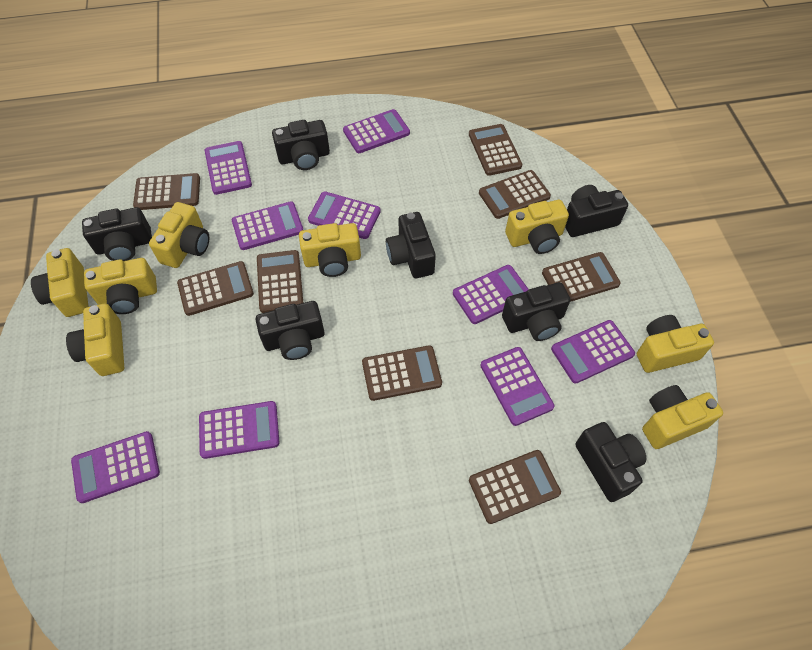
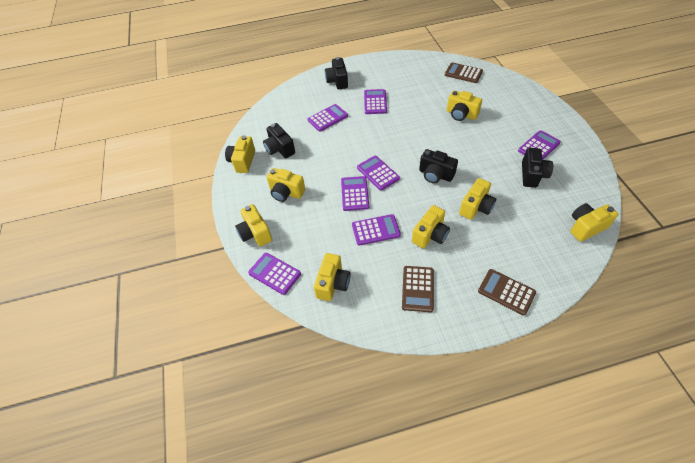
black camera: 7 -> 4
brown calculator: 8 -> 3
purple calculator: 9 -> 7

